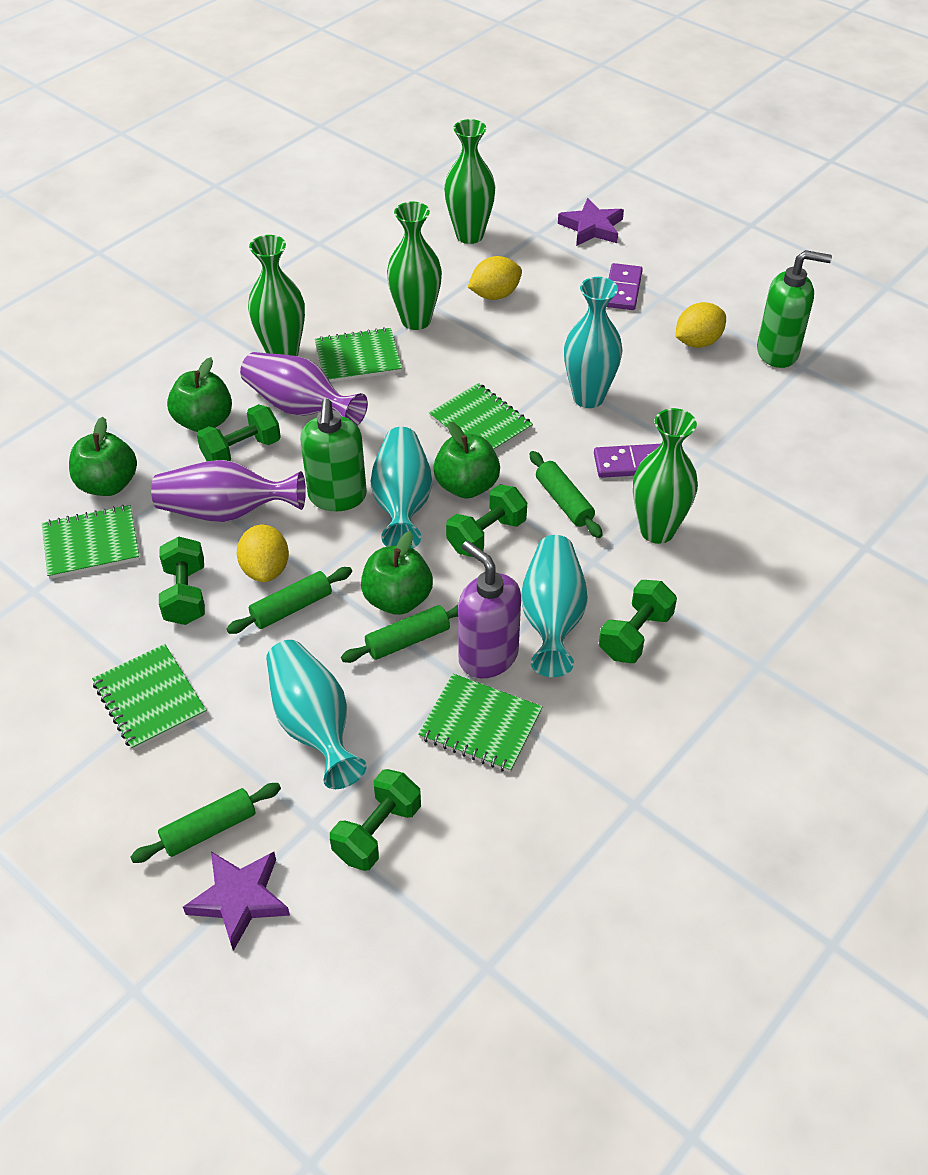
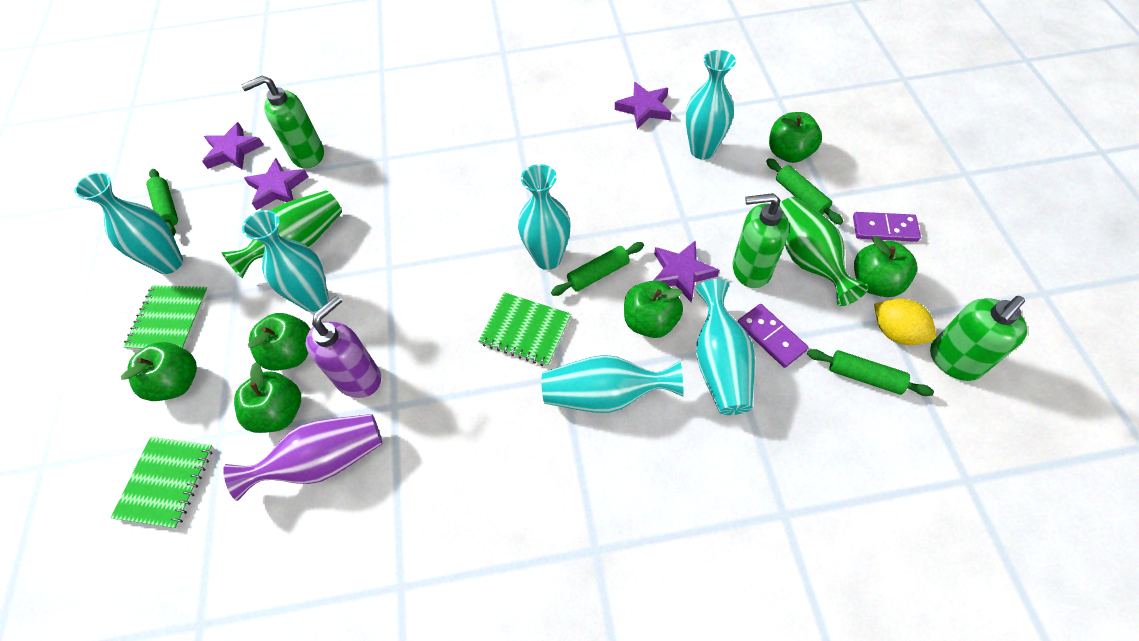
green apple: 4 -> 6
green dumbbell: 5 -> 0
green notebook: 5 -> 3
green soap dispenser: 2 -> 3
green vase: 4 -> 2
purple star: 2 -> 4
purple vase: 2 -> 1
turquoise vase: 4 -> 6
yellow lemon: 3 -> 1

